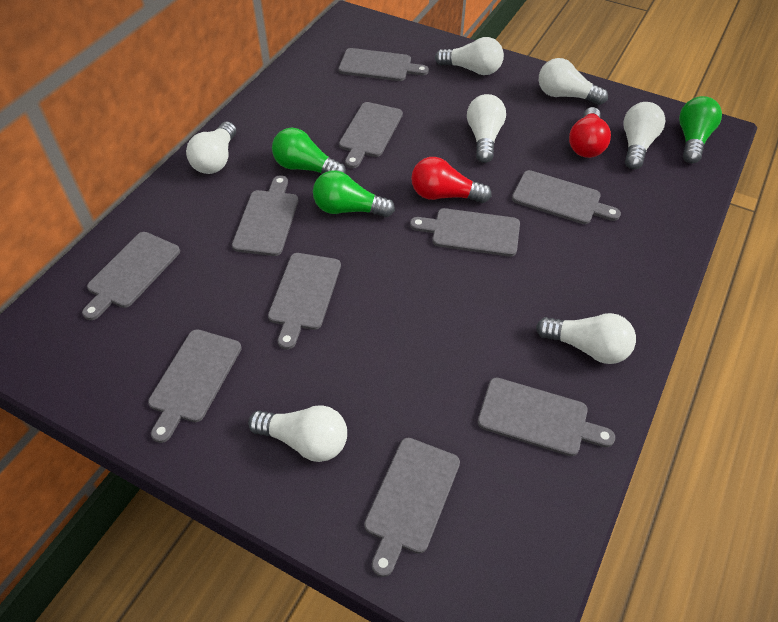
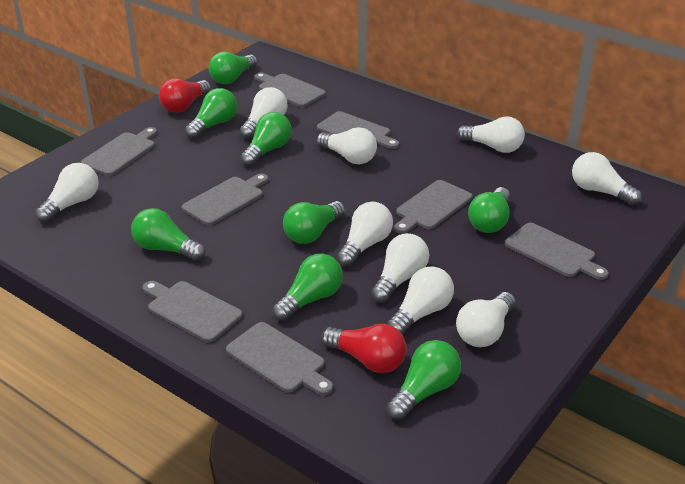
green light bulb: 3 -> 8
grey cutting board: 10 -> 8
white light bulb: 7 -> 9

